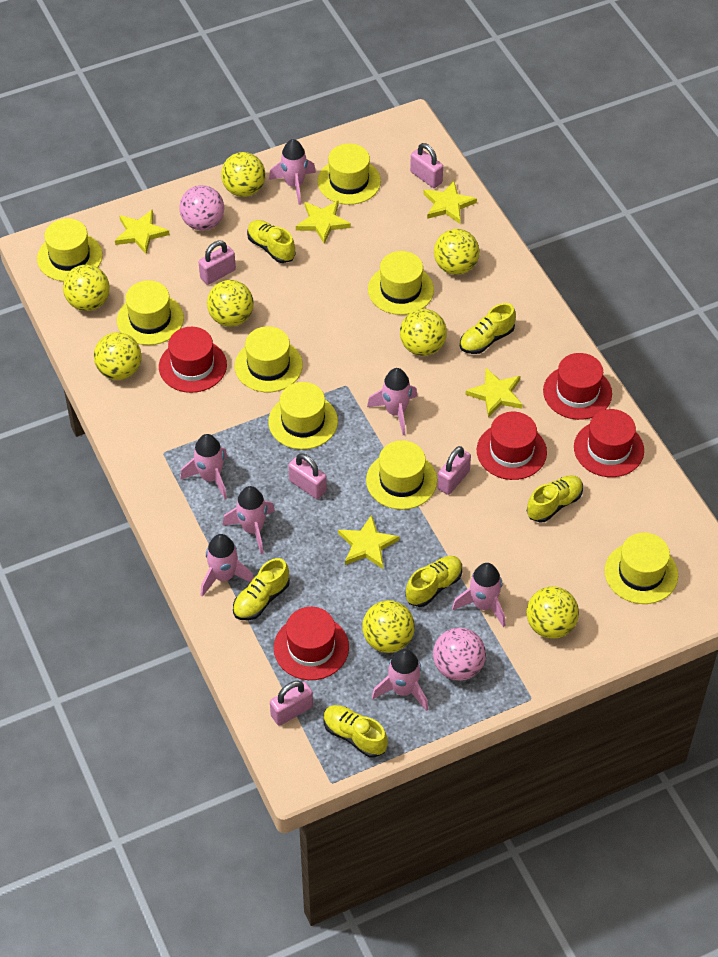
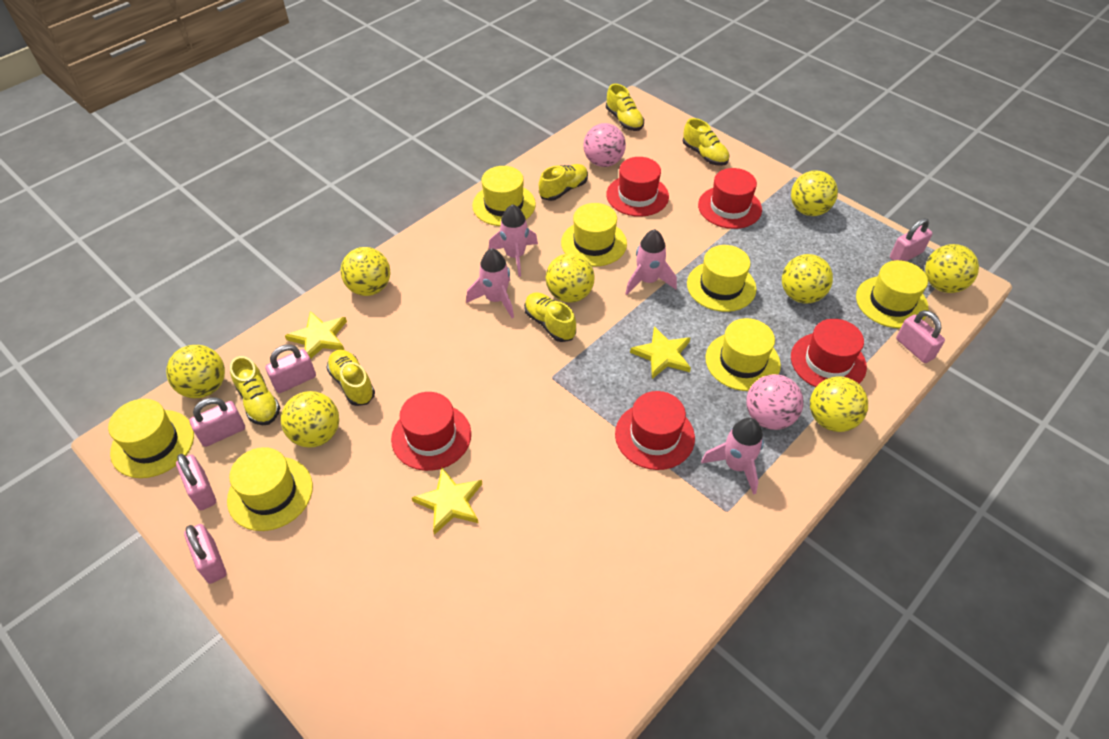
pink padlock: 5 -> 6
pink rocket: 7 -> 4
yellow hat: 8 -> 7
yellow star: 5 -> 3

